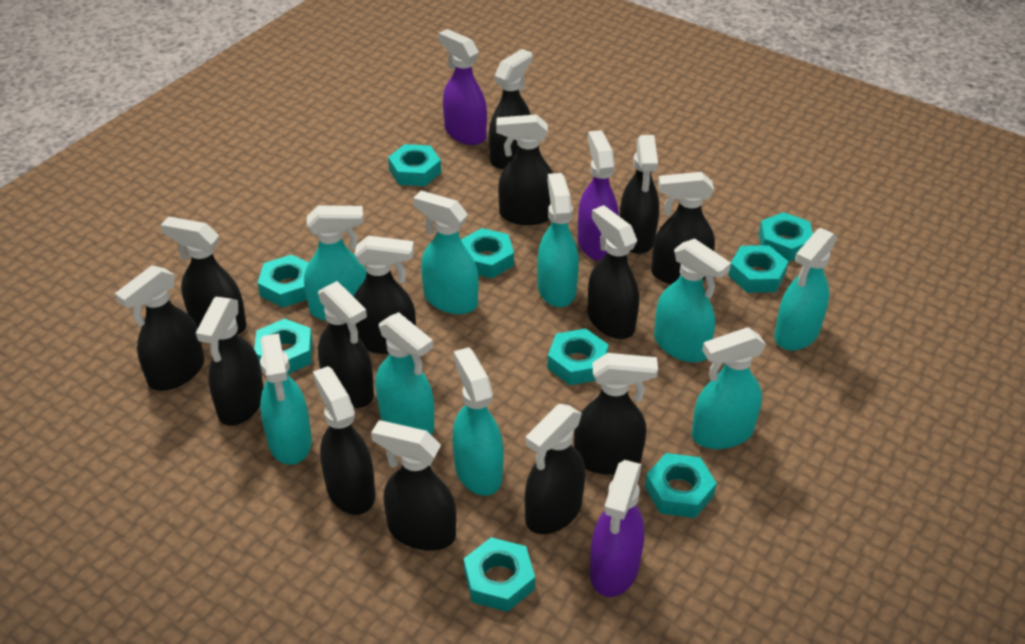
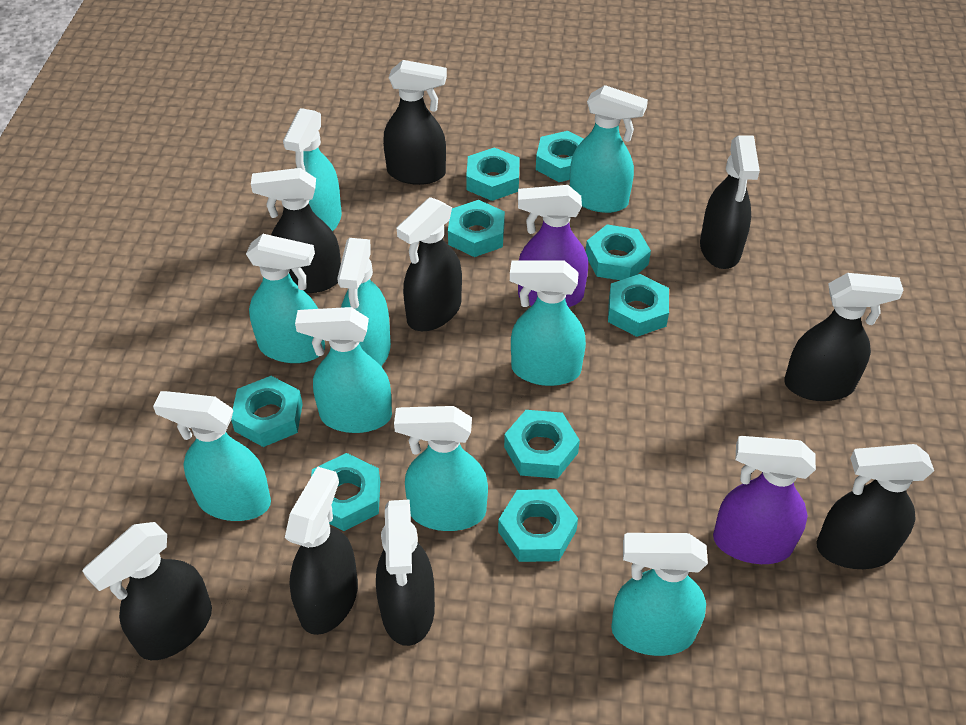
black spray bottle: 14 -> 9
purple spray bottle: 3 -> 2

